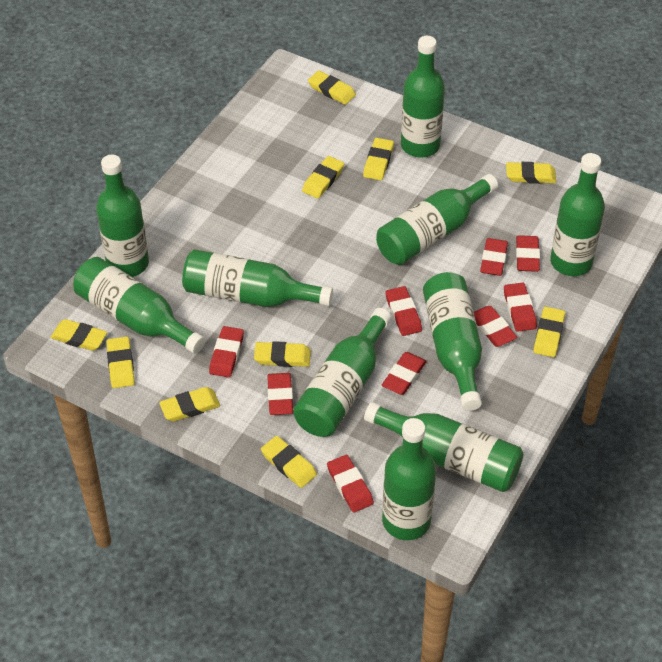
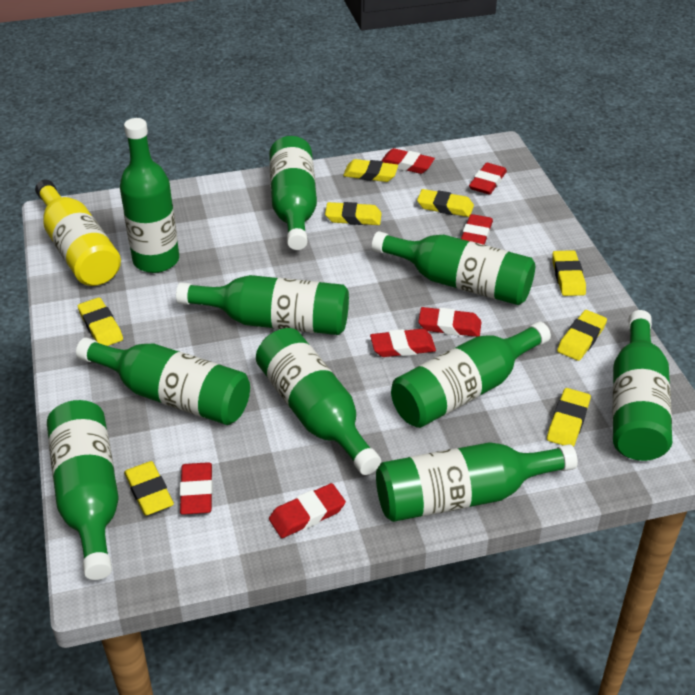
red eraser: 9 -> 7
yellow bottle: 0 -> 1
yellow eraser: 10 -> 8

